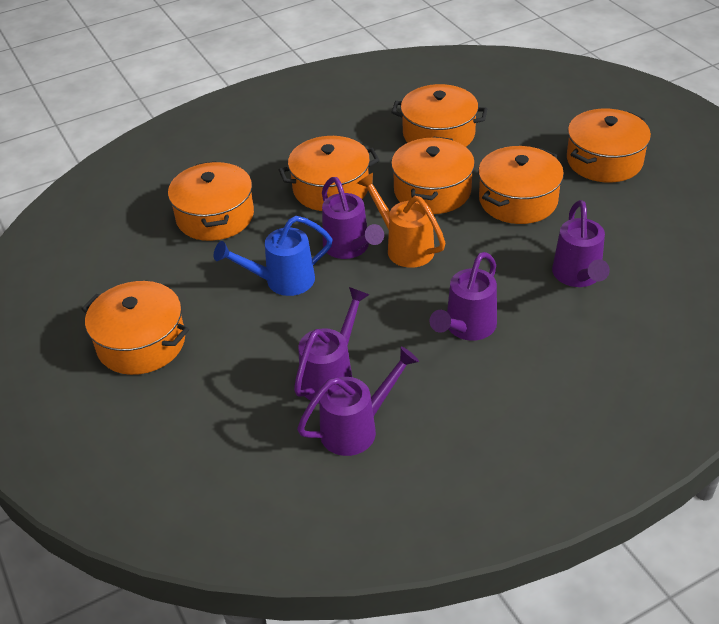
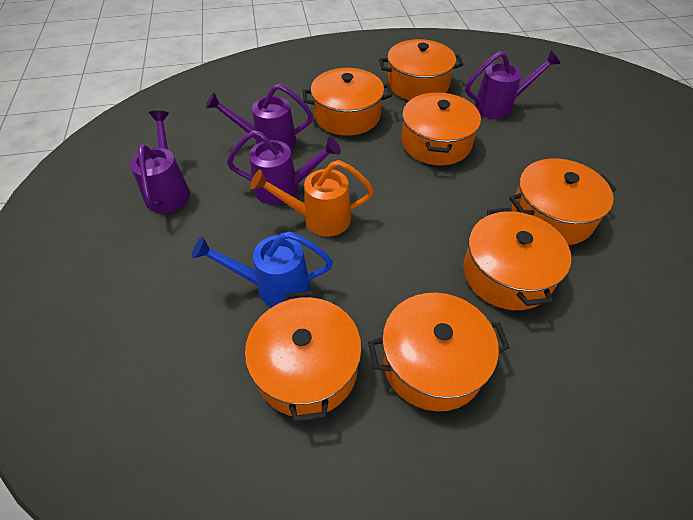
purple watering can: 5 -> 4

